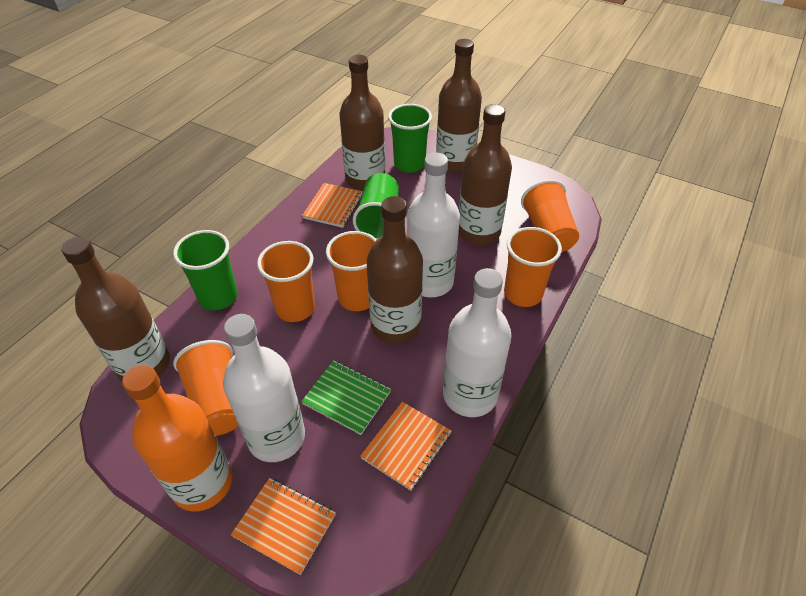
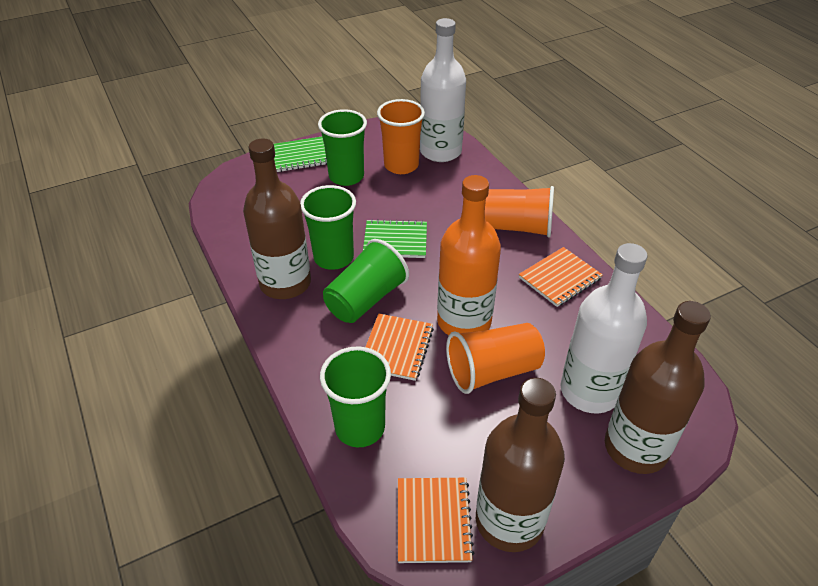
brown bottle: 5 -> 3
green cup: 3 -> 4
green notebook: 1 -> 2
orange cup: 5 -> 3
white bottle: 3 -> 2

